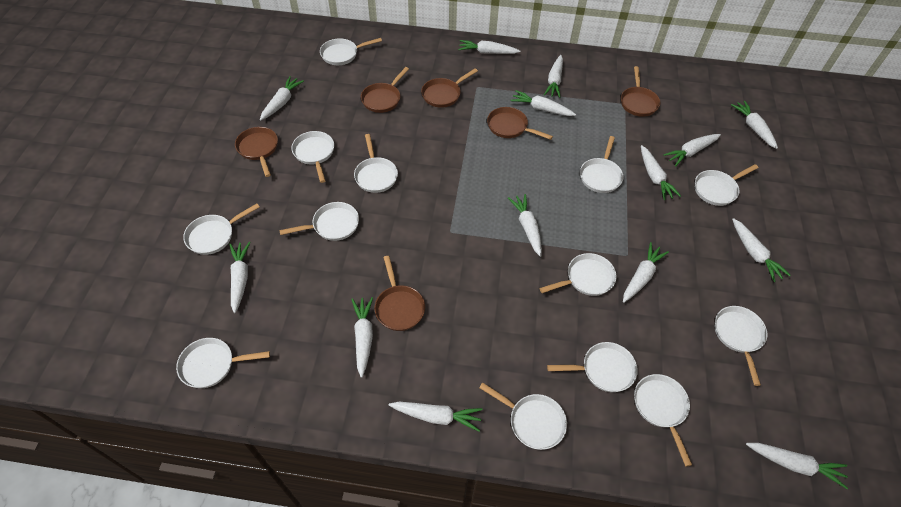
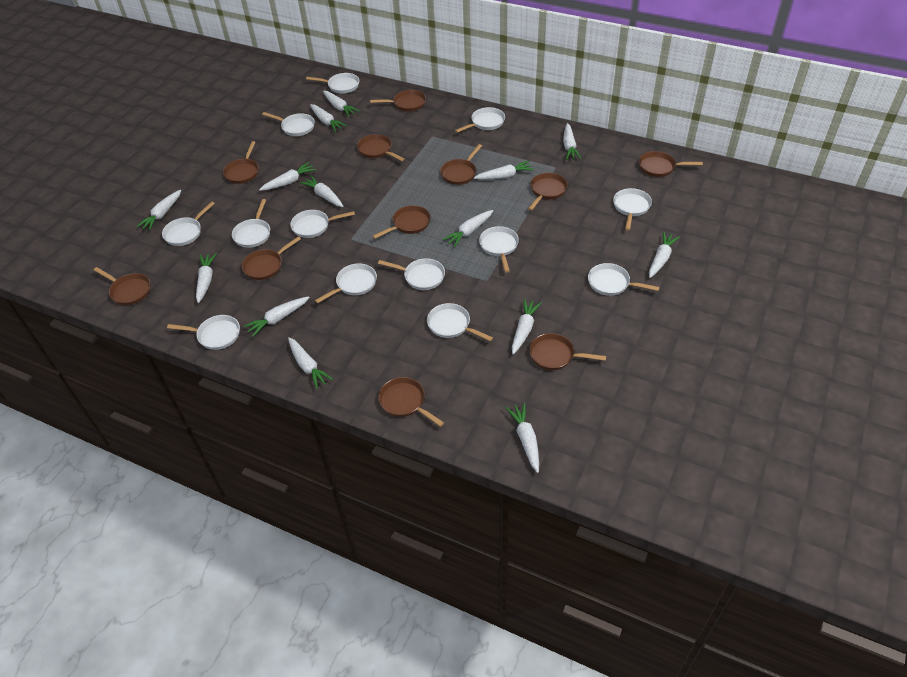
brown pan: 6 -> 11

